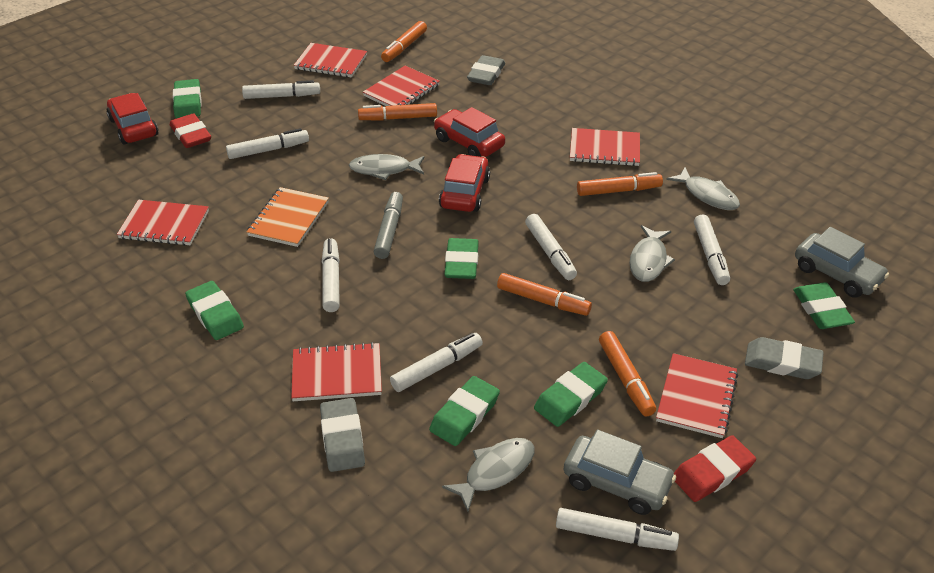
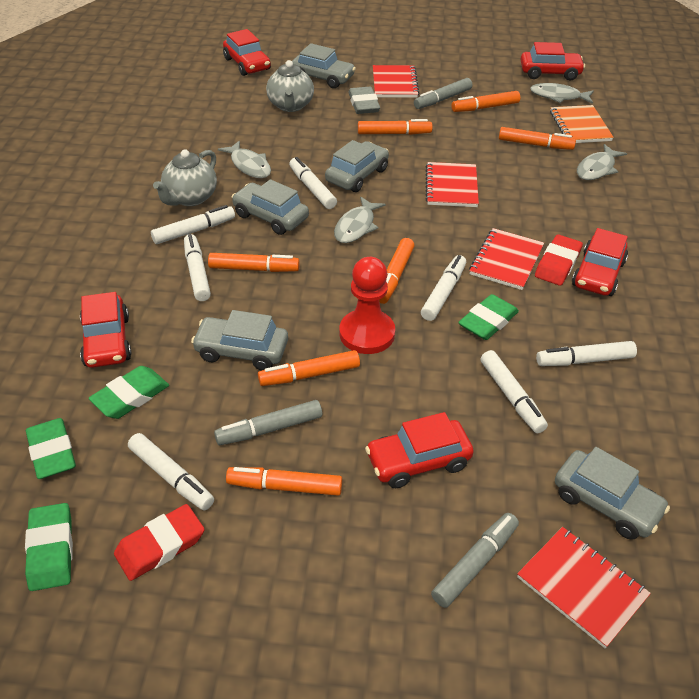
green eraser: 6 -> 4
grey car: 2 -> 5
grey eraser: 3 -> 1
grey marker: 1 -> 3
grey teapot: 0 -> 2
orange marker: 5 -> 7
red car: 3 -> 5
red notebook: 6 -> 4
red pawn: 0 -> 1

